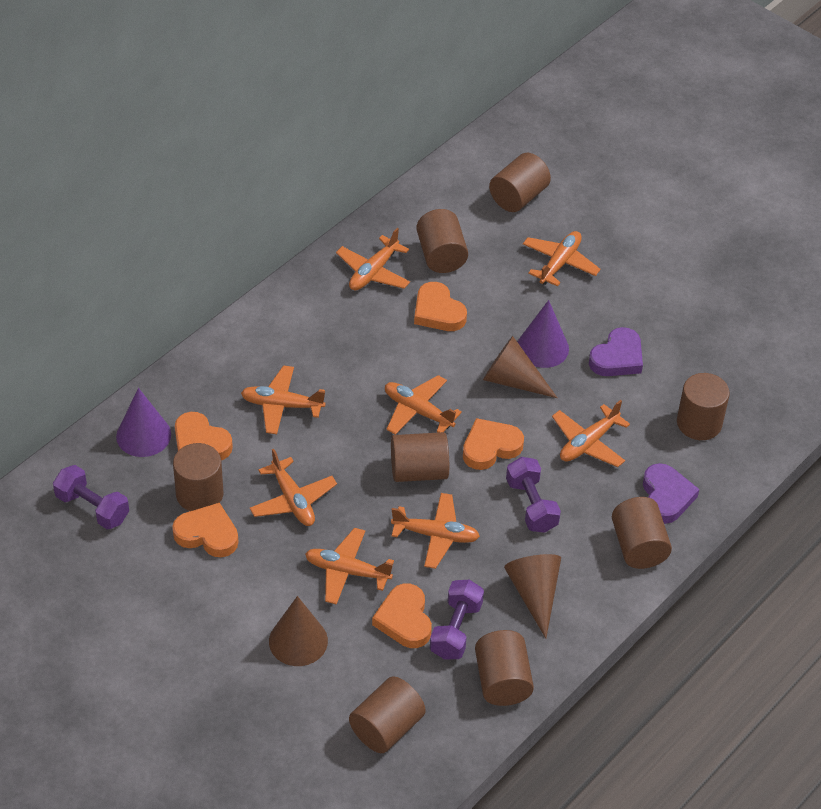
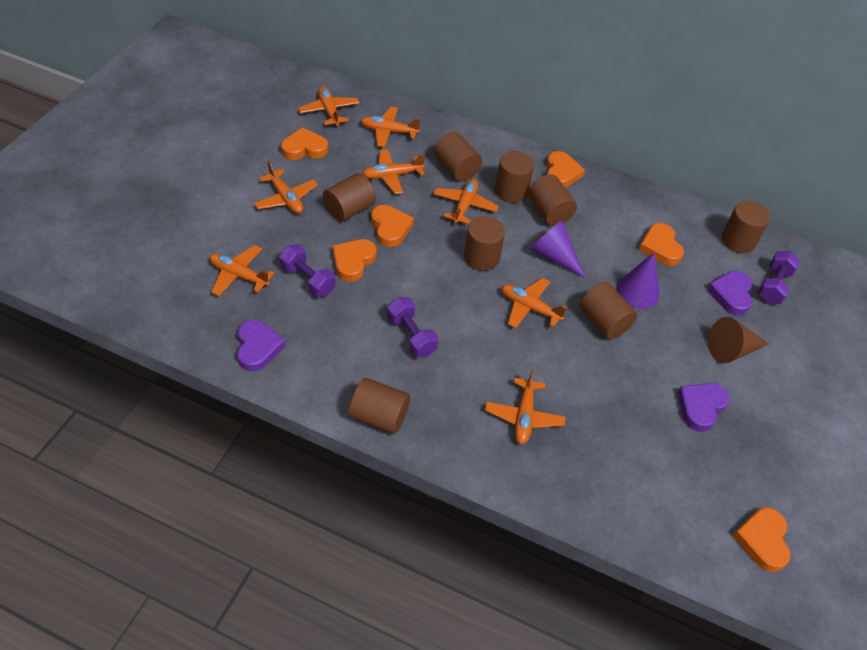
brown cone: 3 -> 1
orange heart: 5 -> 6
purple heart: 2 -> 3

